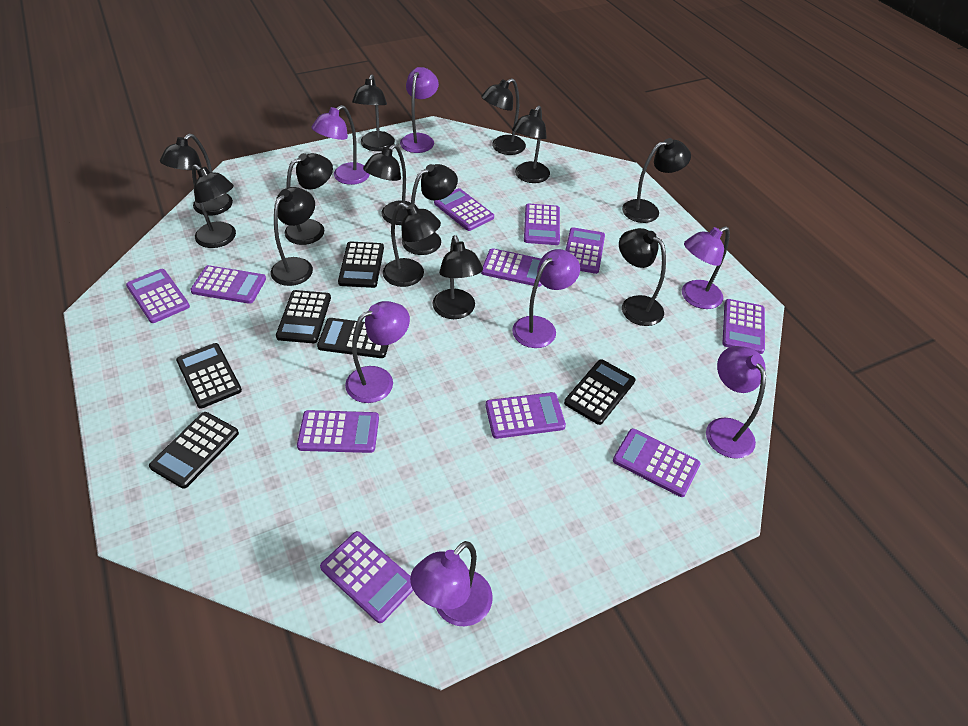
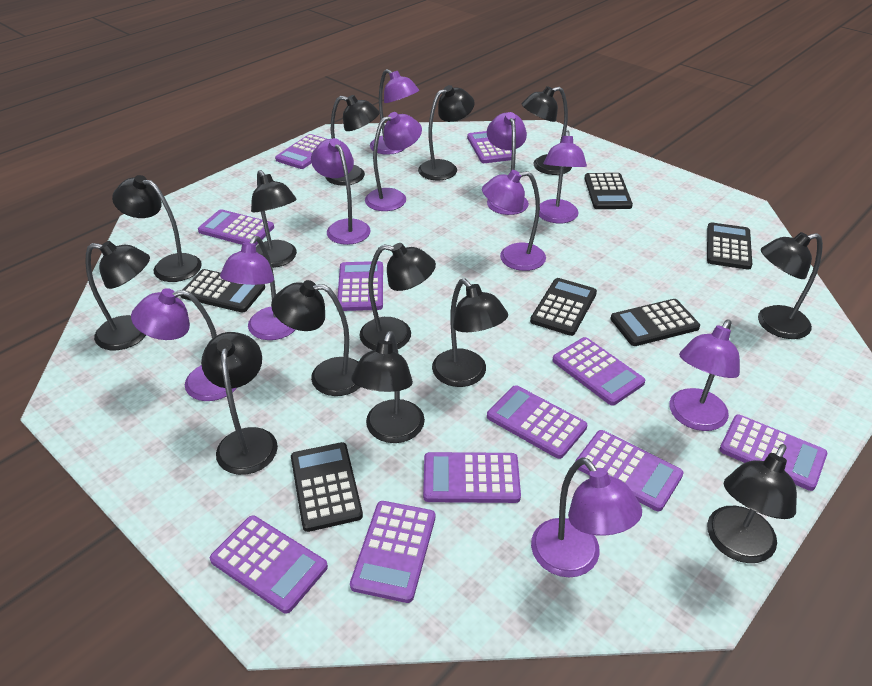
purple lamp: 7 -> 10

